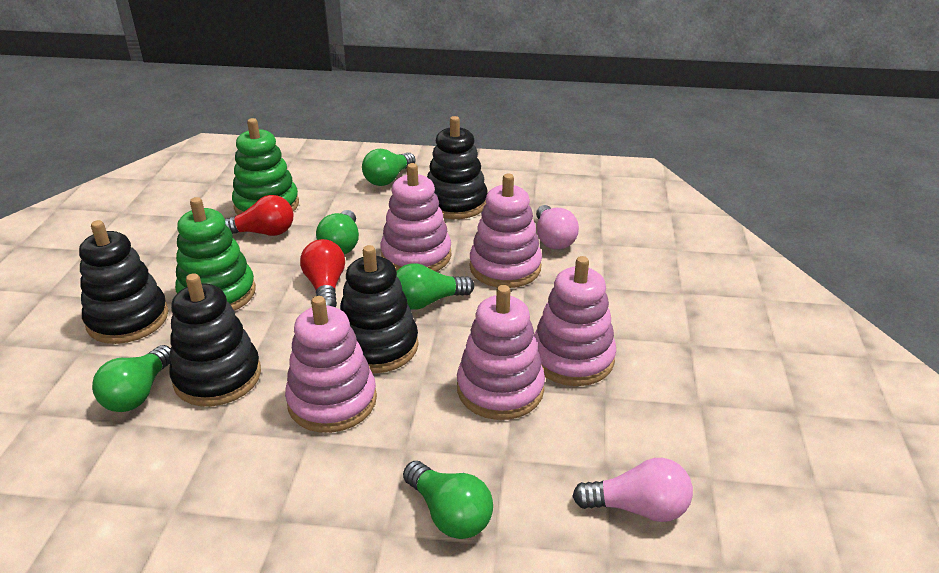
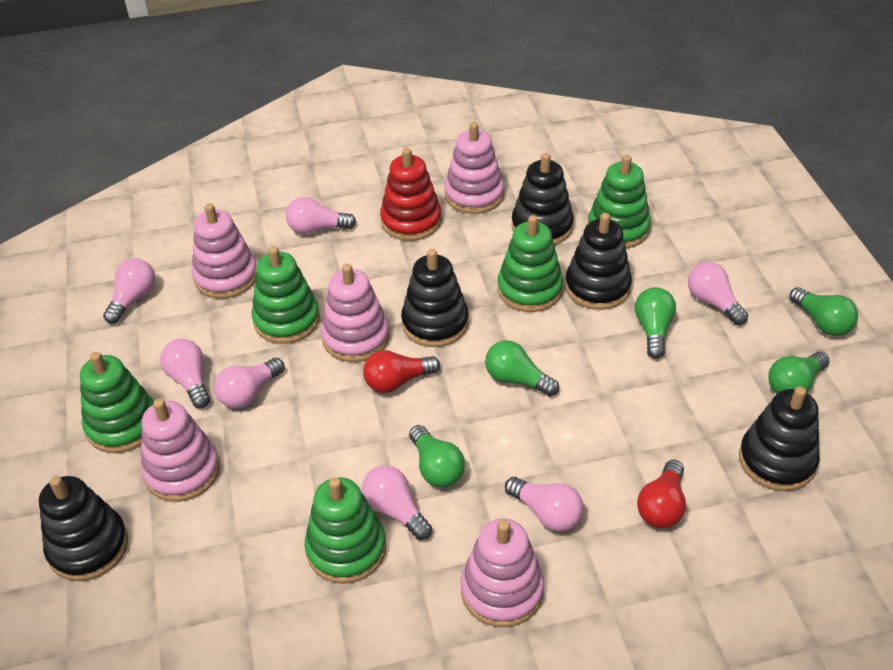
black stacking toy: 4 -> 5
green stacking toy: 2 -> 5
pink light bulb: 2 -> 7
red stacking toy: 0 -> 1

